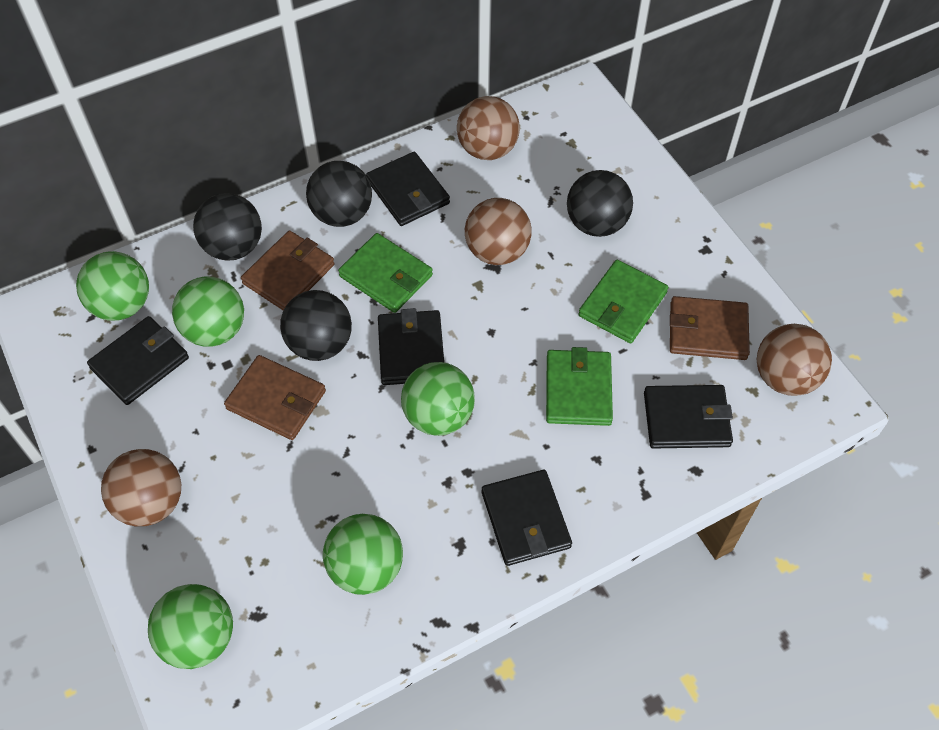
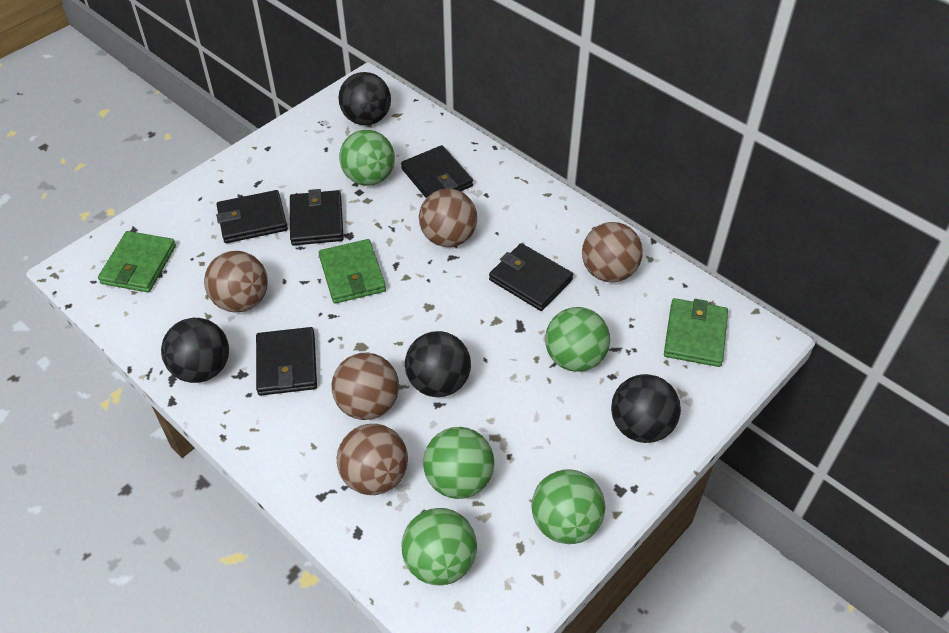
brown ball: 4 -> 5
brown wallet: 3 -> 0

